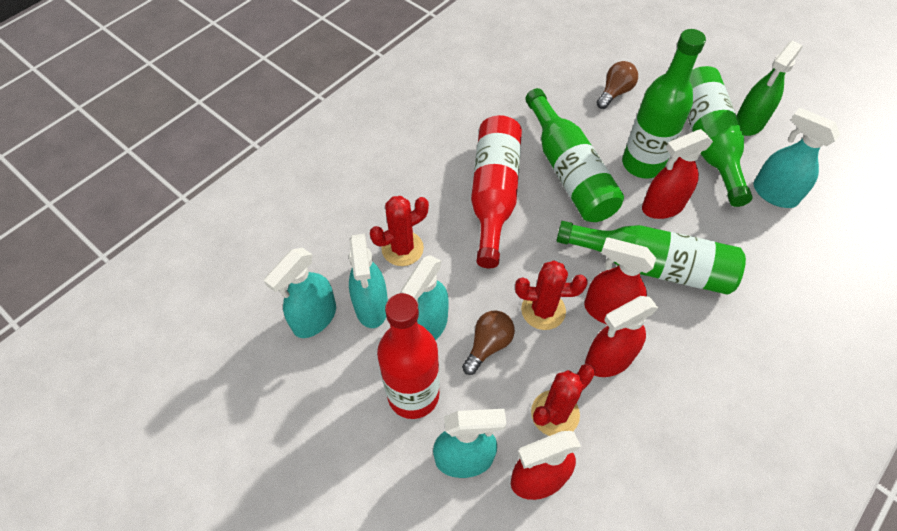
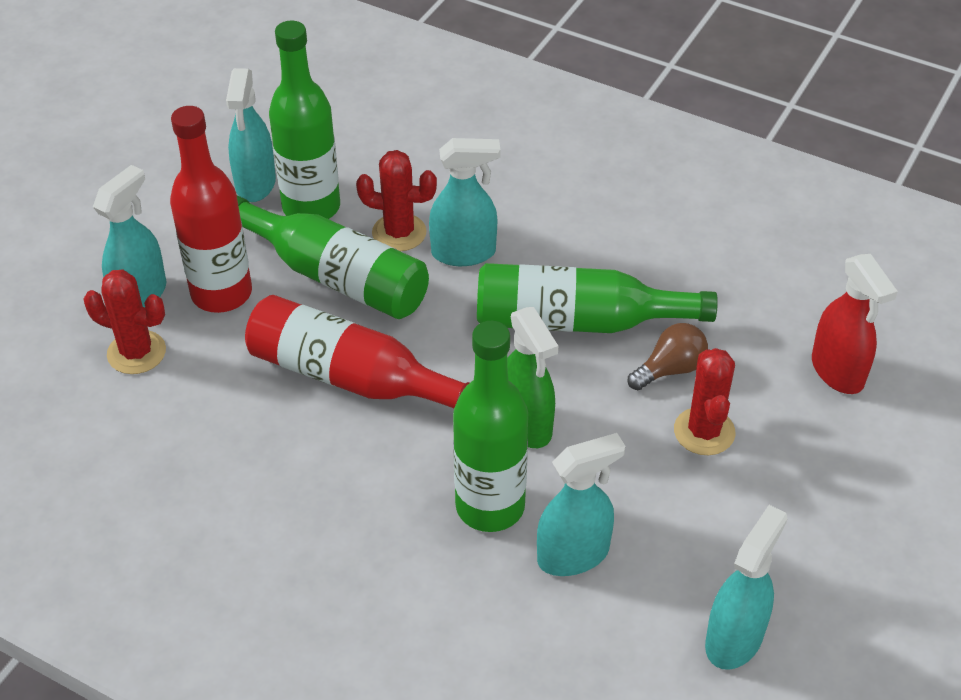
brown light bulb: 2 -> 1
red spray bottle: 4 -> 1

